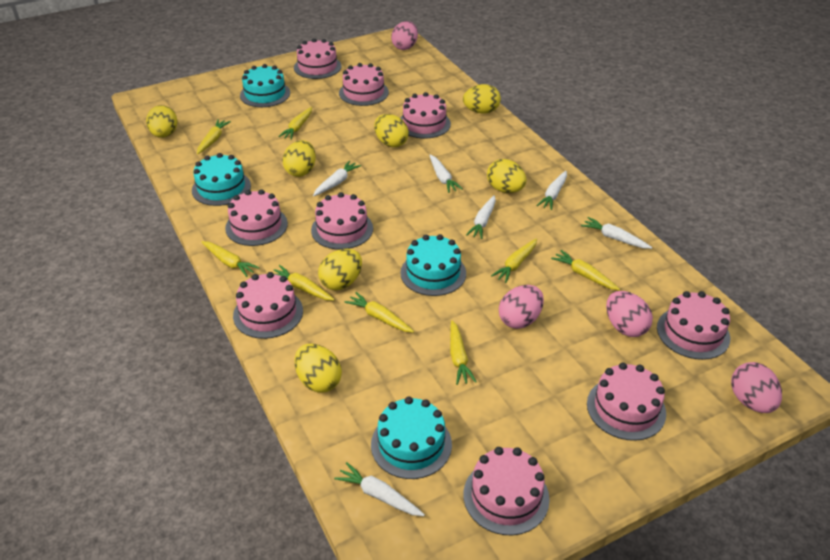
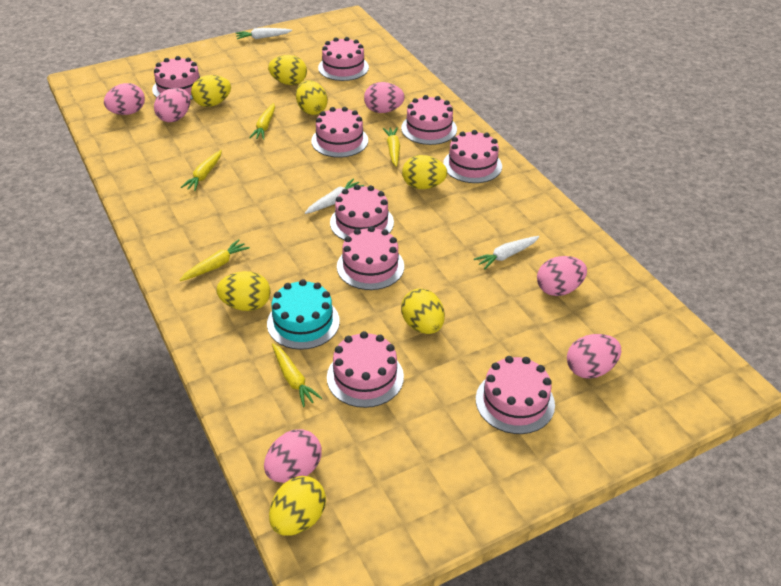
pink egg: 4 -> 6
turquoise cake: 4 -> 1
white carrot: 6 -> 3
yellow carrot: 8 -> 5

